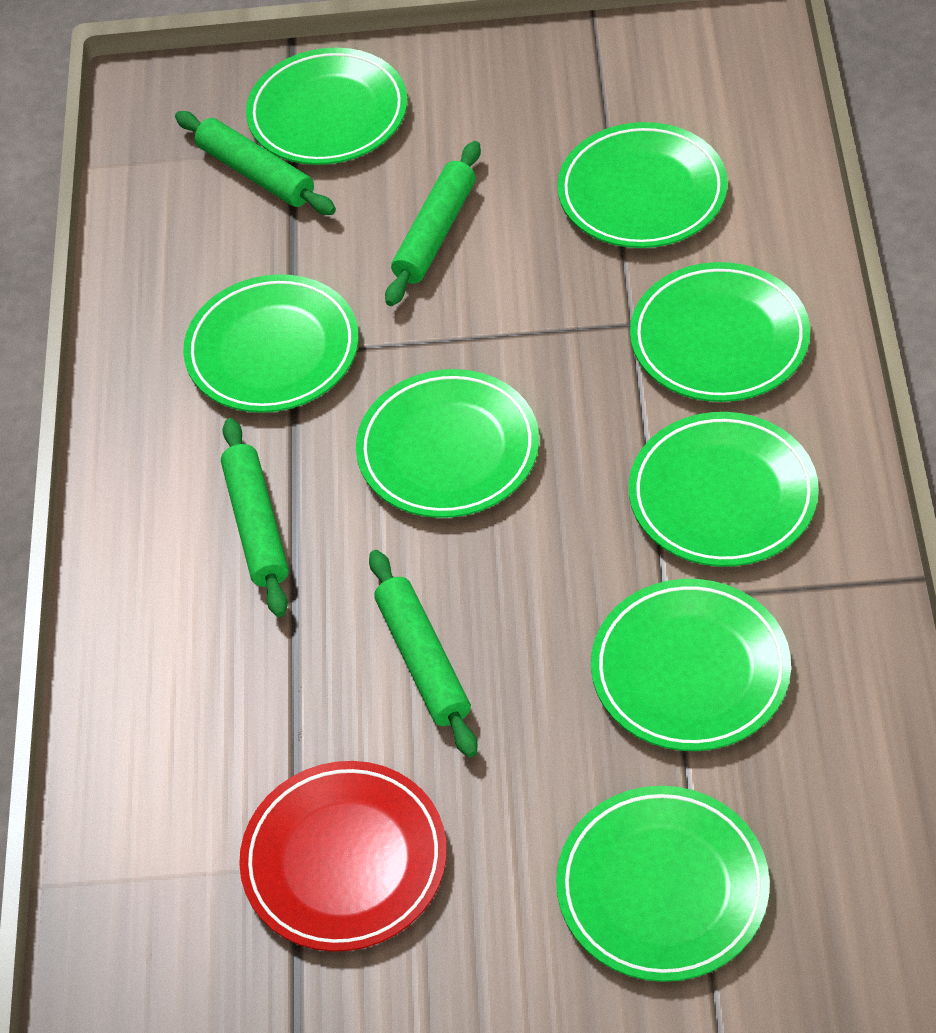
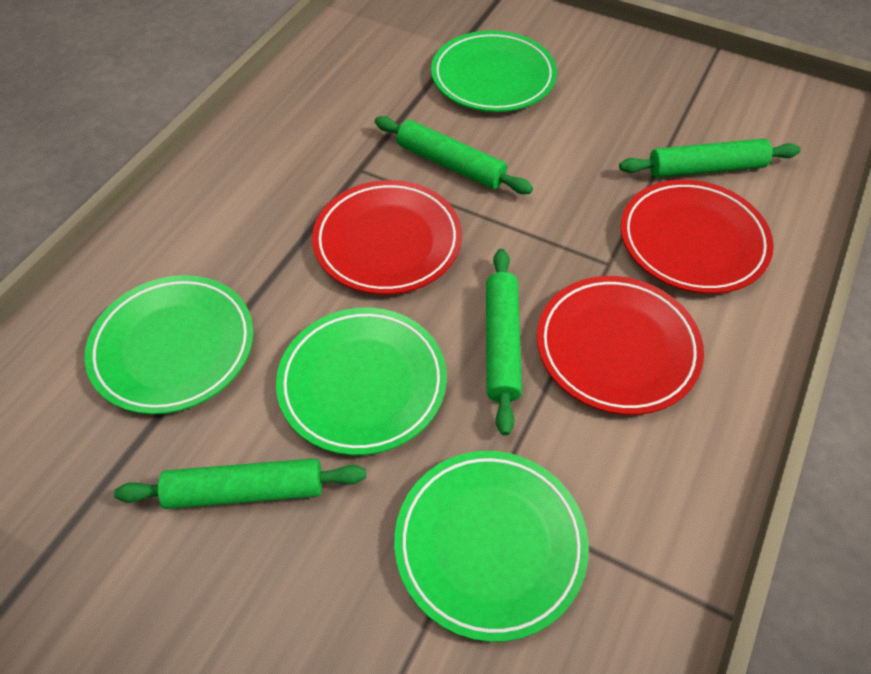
green plate: 8 -> 4
red plate: 1 -> 3

